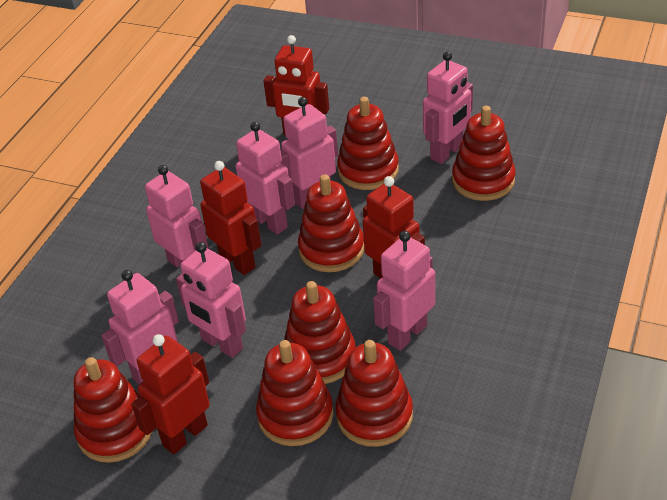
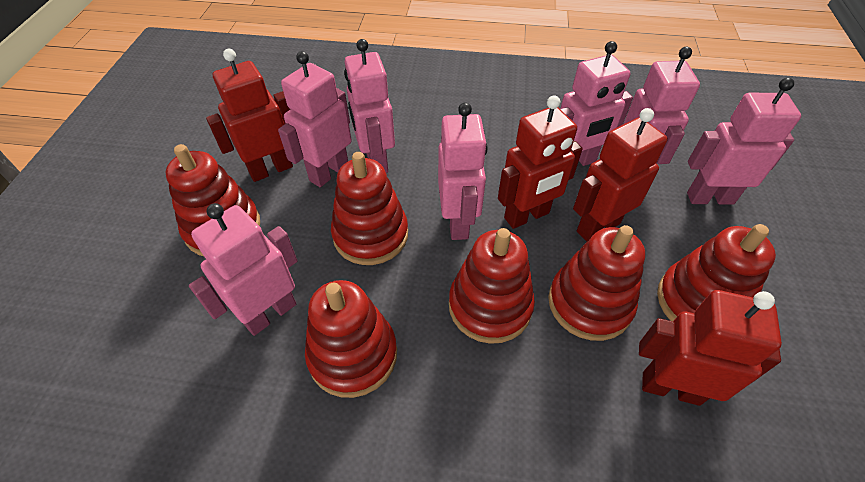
red stacking toy: 7 -> 6

